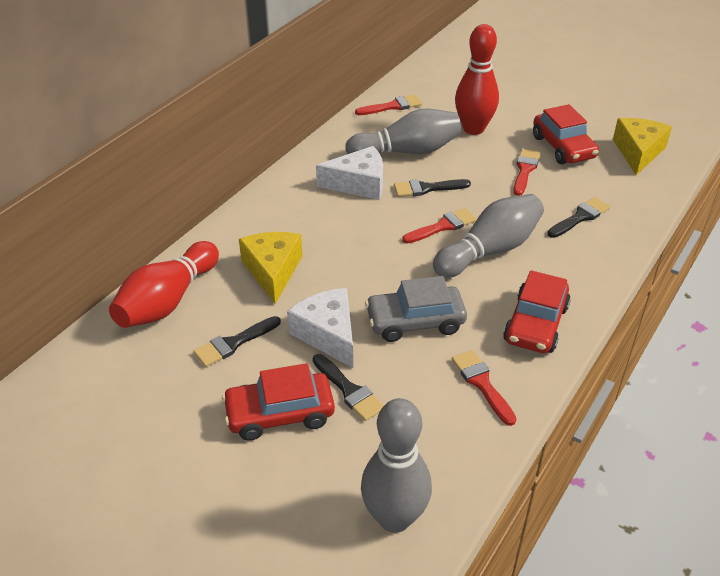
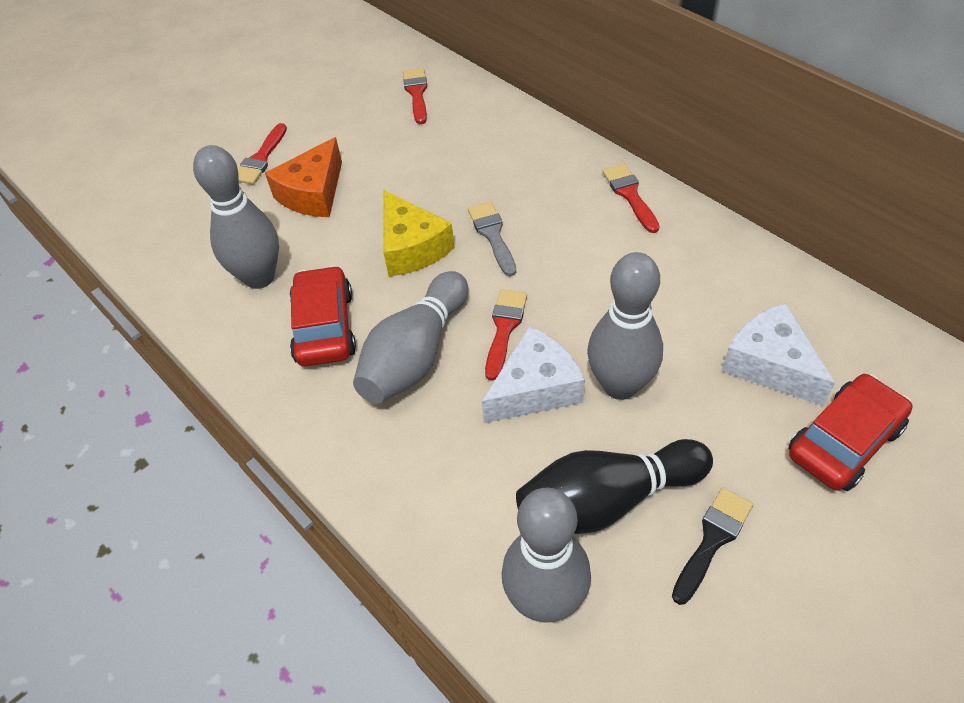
black bowling pin: 0 -> 1
black brush: 4 -> 1
grey bowling pin: 3 -> 4
grey brush: 0 -> 1
grey car: 1 -> 0
orange cheese: 0 -> 1
red bowling pin: 2 -> 0
red car: 3 -> 2
yellow cheese: 2 -> 1

